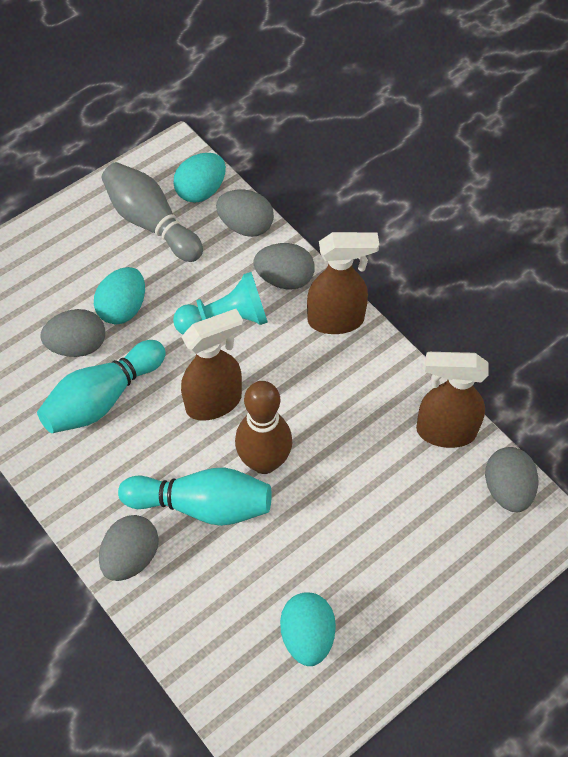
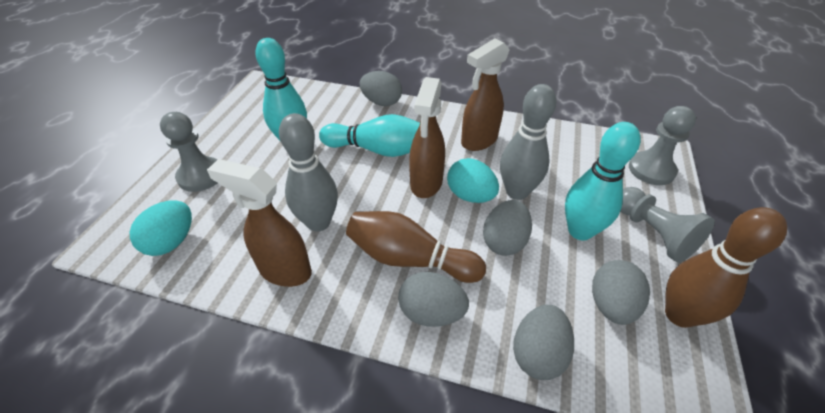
brown bowling pin: 1 -> 2
grey bowling pin: 1 -> 2
grey pawn: 0 -> 3
turquoise bowling pin: 2 -> 3
turquoise egg: 3 -> 2
turquoise pawn: 1 -> 0

